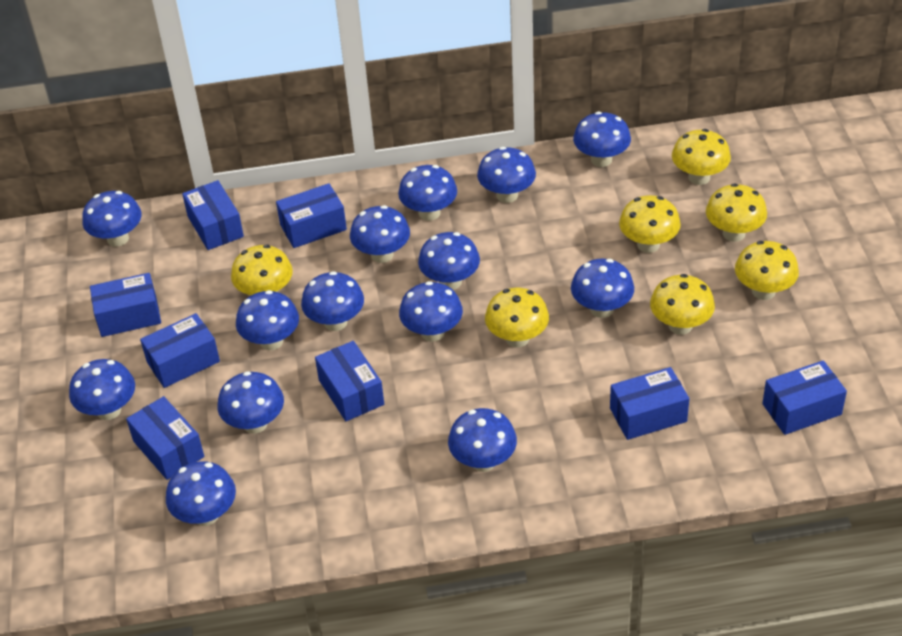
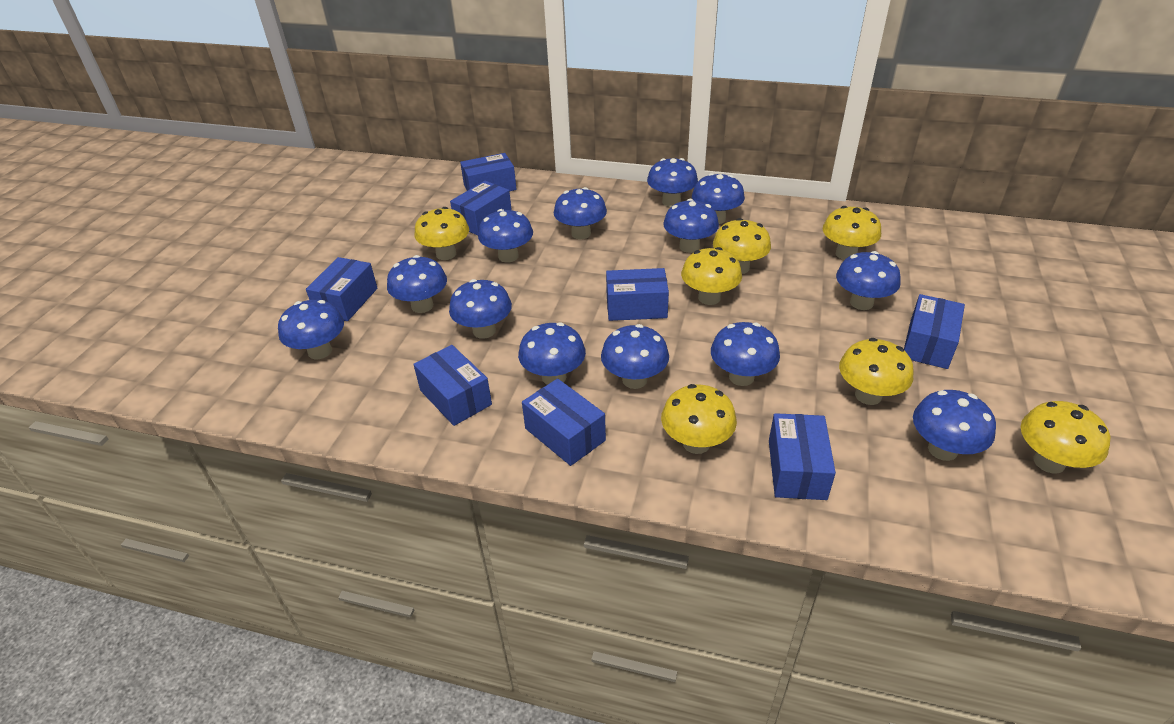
blue mushroom: 14 -> 13

